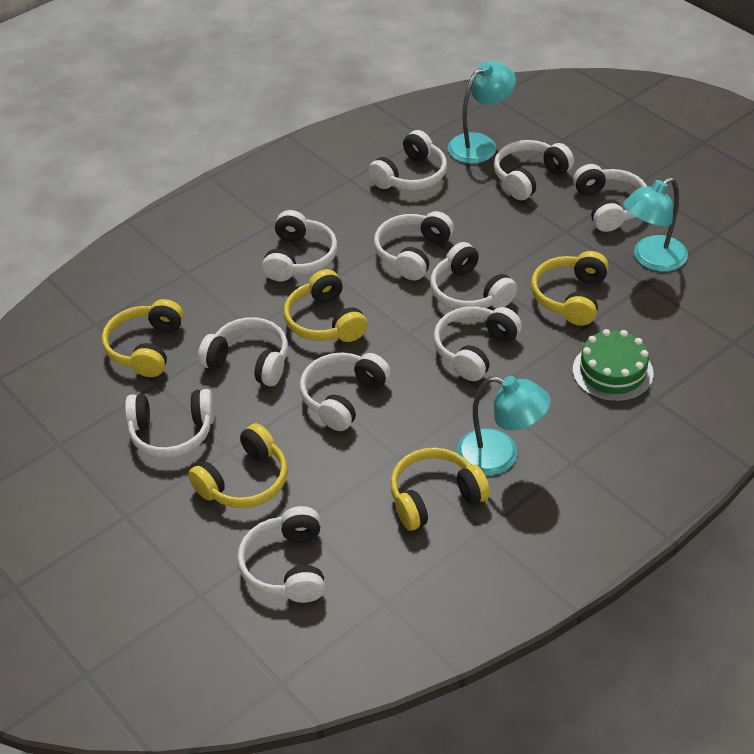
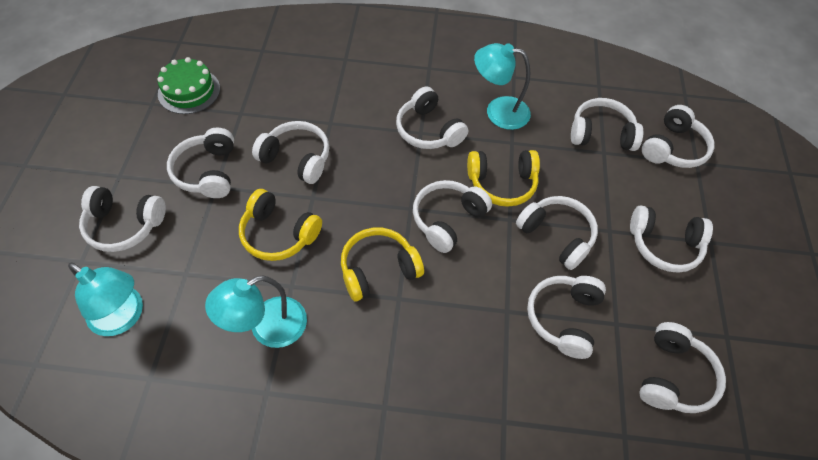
yellow headphones: 5 -> 3

